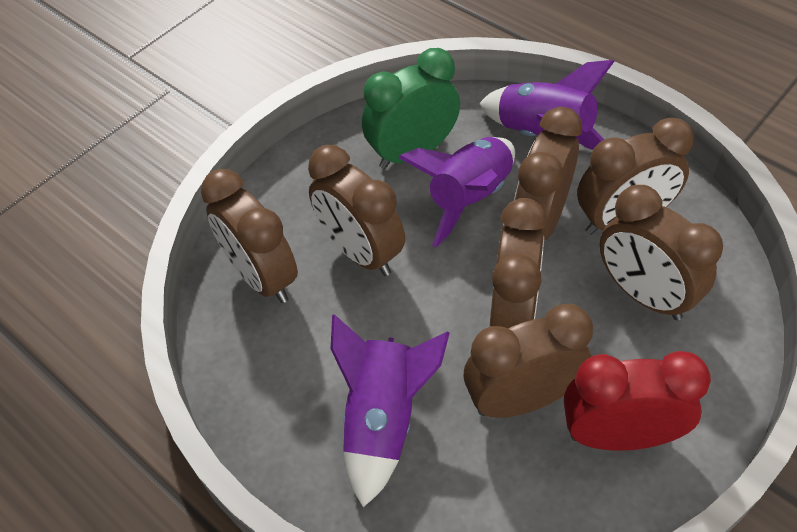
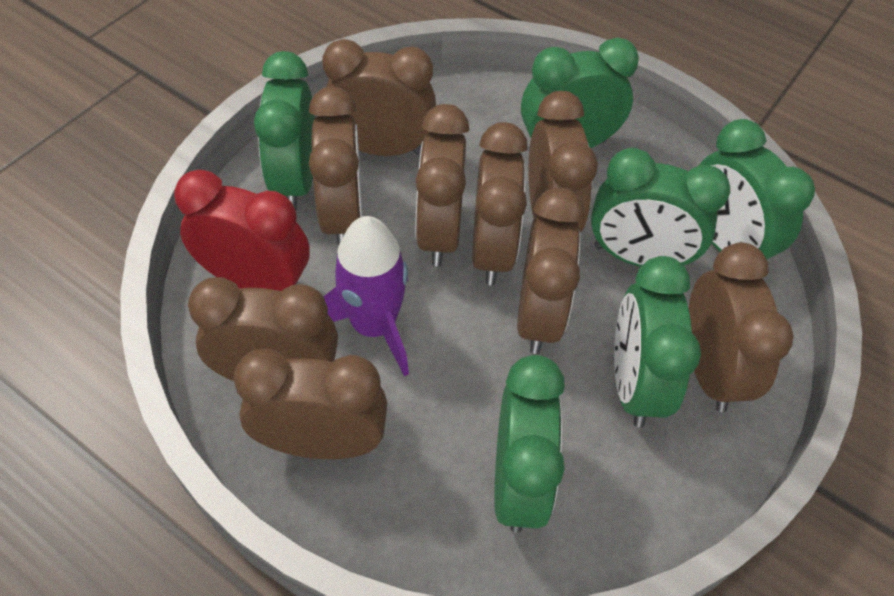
brown clock: 7 -> 9
green clock: 1 -> 6
purple rocket: 3 -> 1

